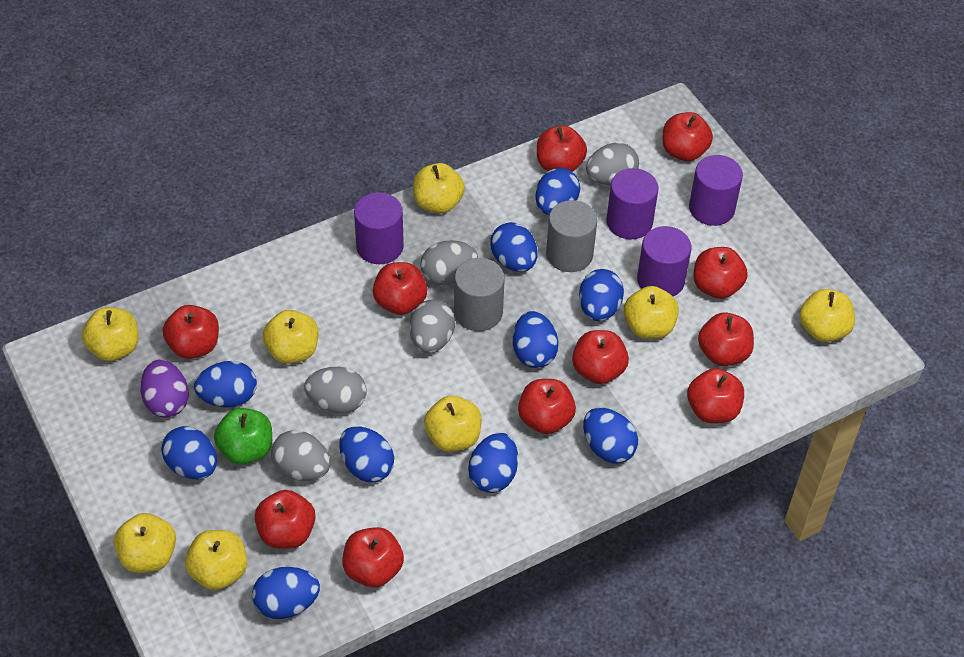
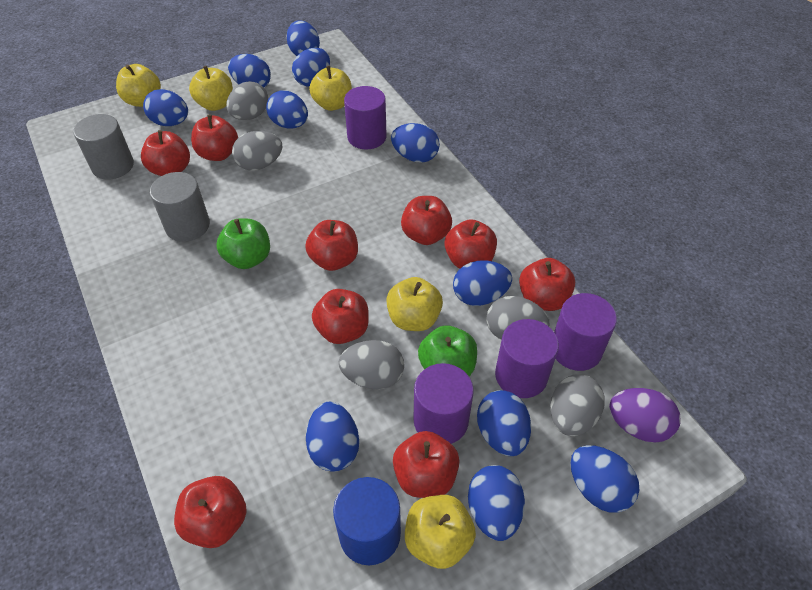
blue cylinder: 0 -> 1
blue egg: 10 -> 11
green apple: 1 -> 2
red apple: 11 -> 9
yellow apple: 8 -> 5

